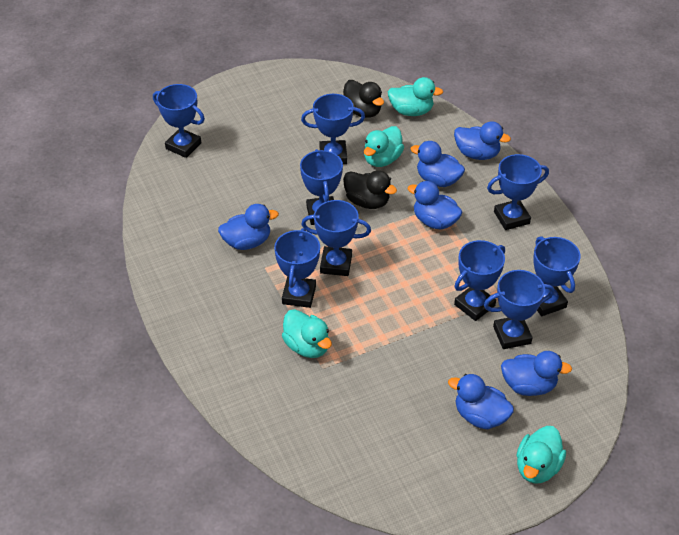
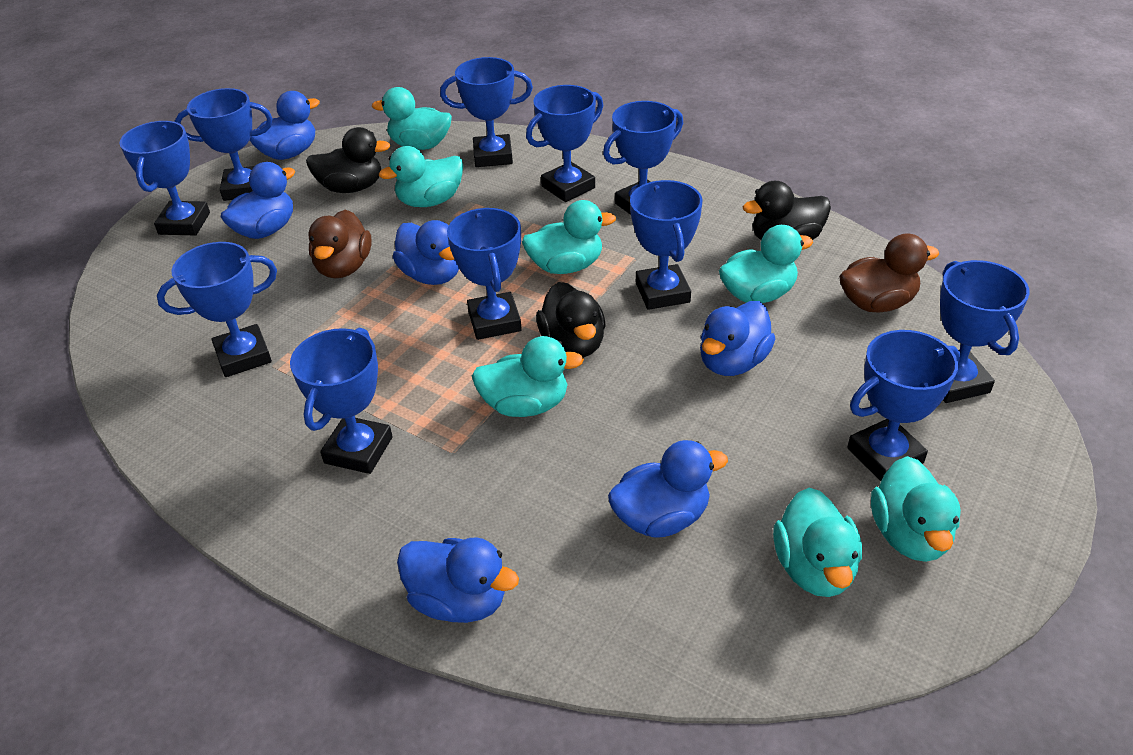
black duck: 2 -> 3
blue trophy: 9 -> 11
brown duck: 0 -> 2
turquoise duck: 4 -> 7

